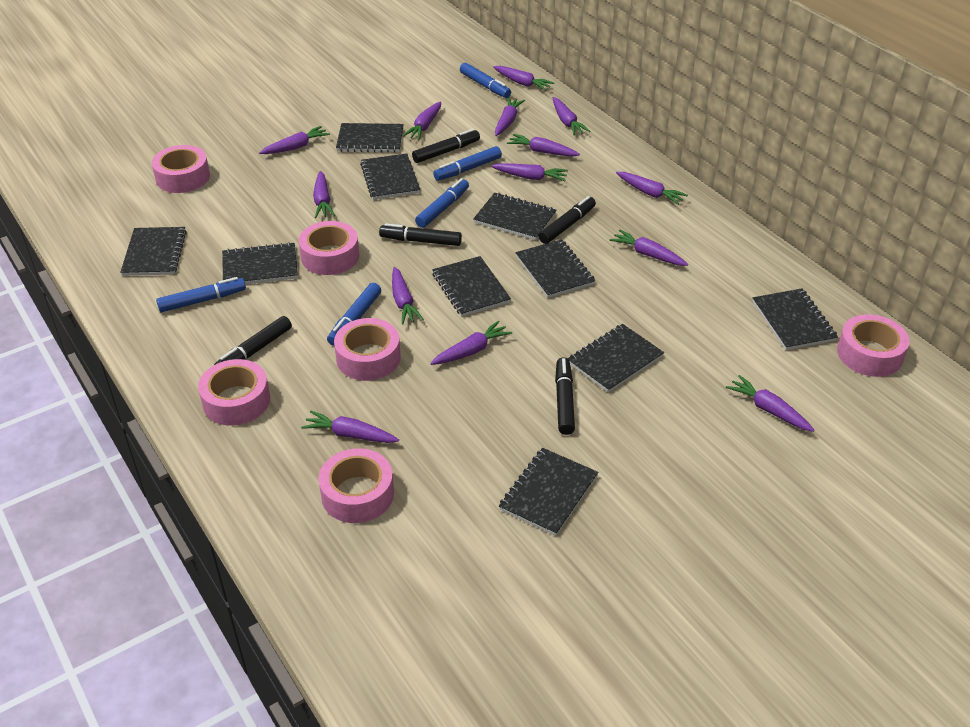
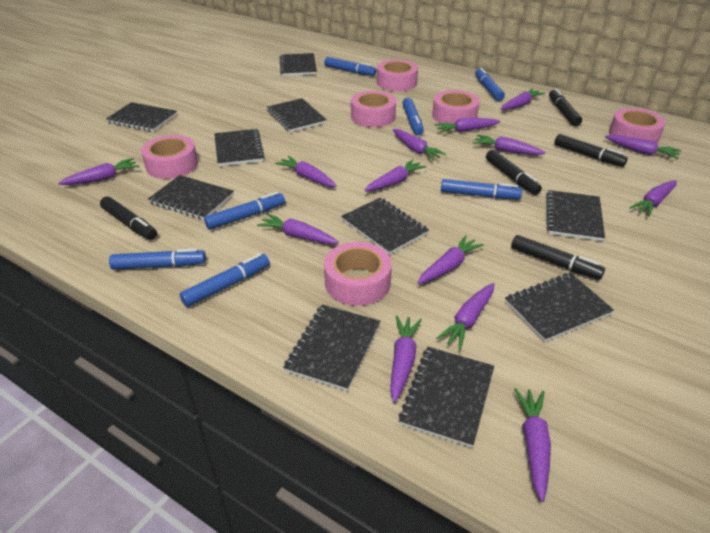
blue marker: 5 -> 7

